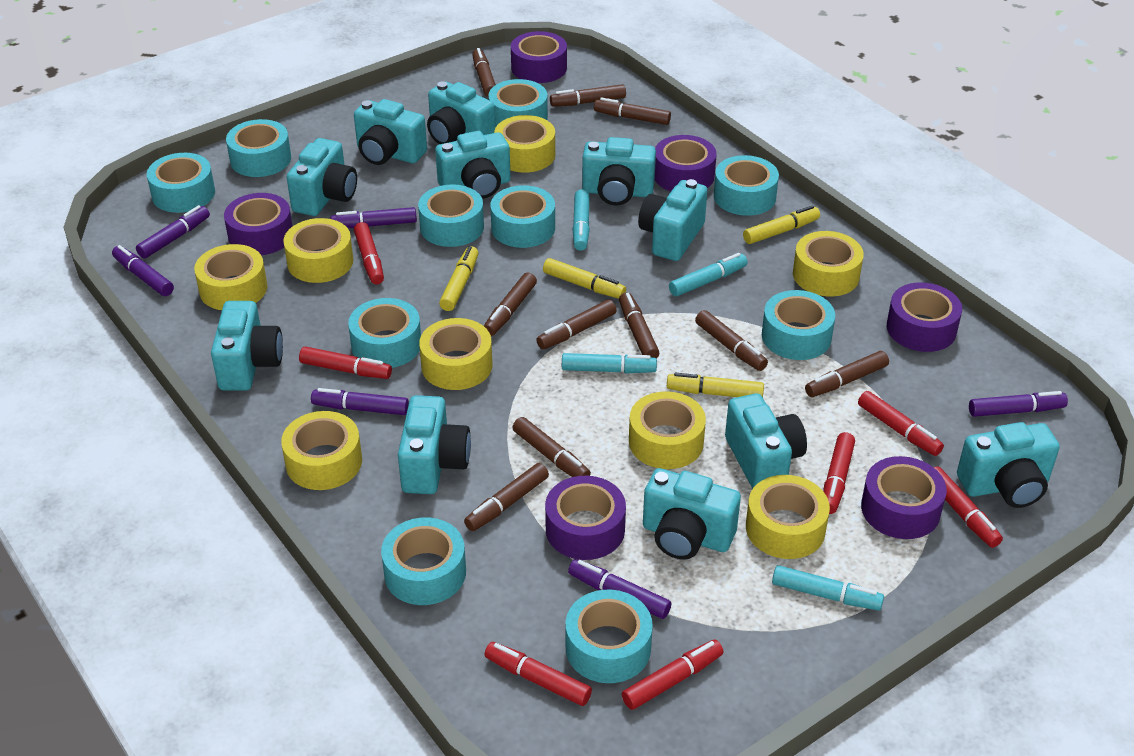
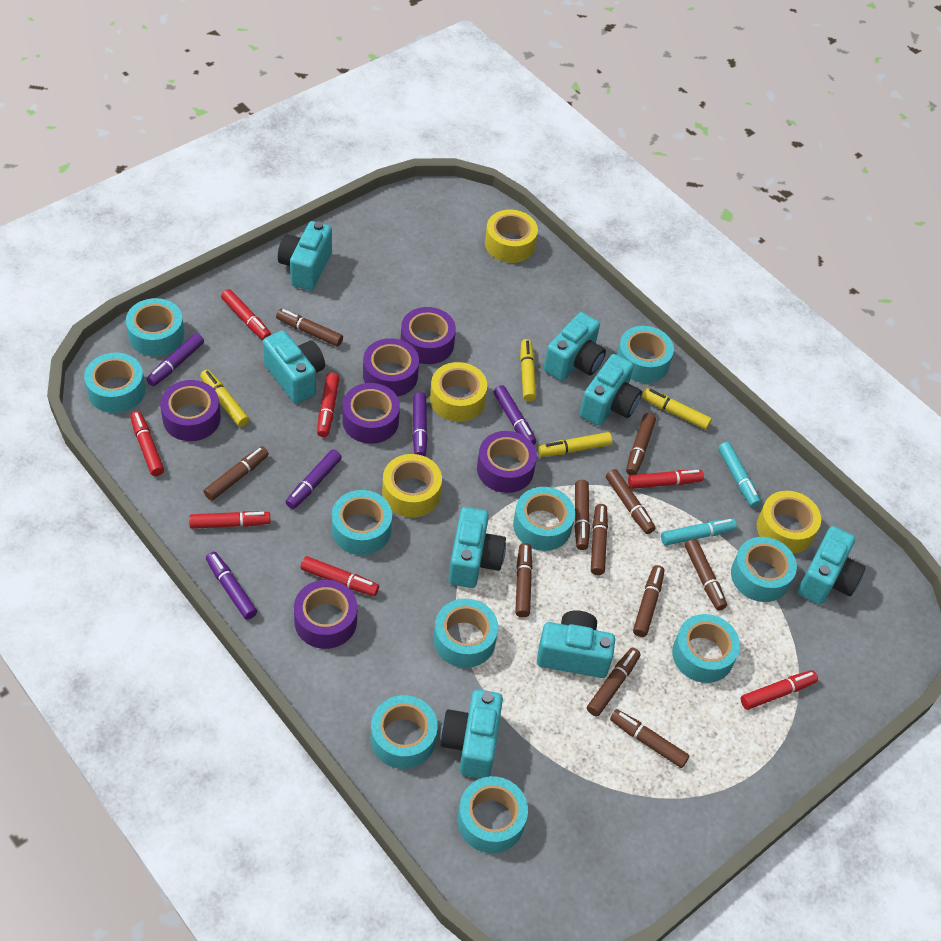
brown marker: 10 -> 11
purple marker: 6 -> 5
turquoise camera: 11 -> 8
turquoise marker: 4 -> 2
yellow tape: 8 -> 4

